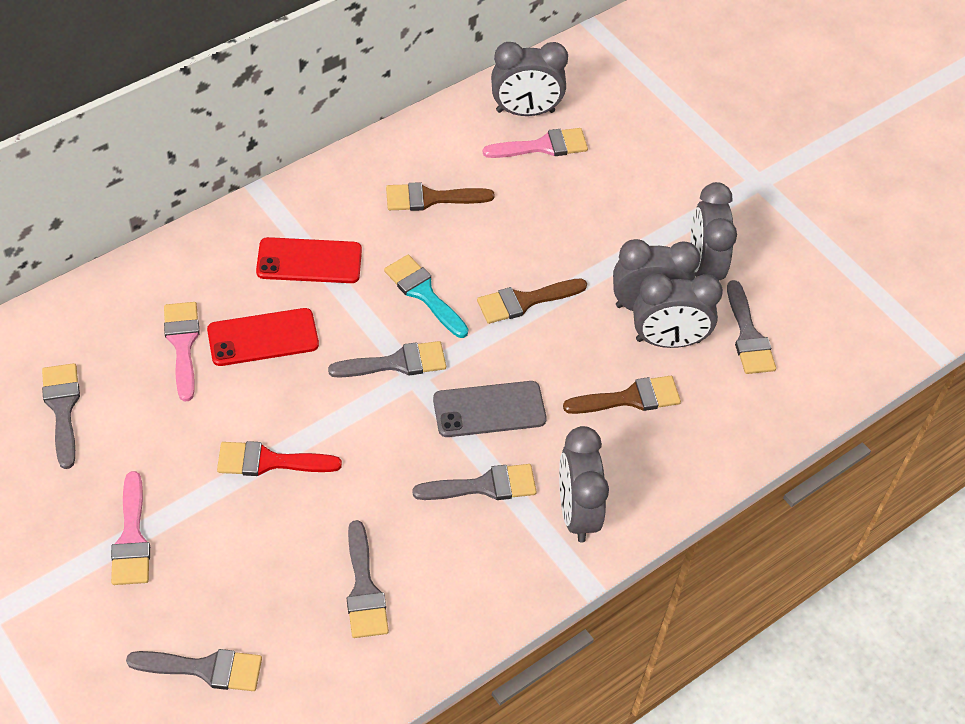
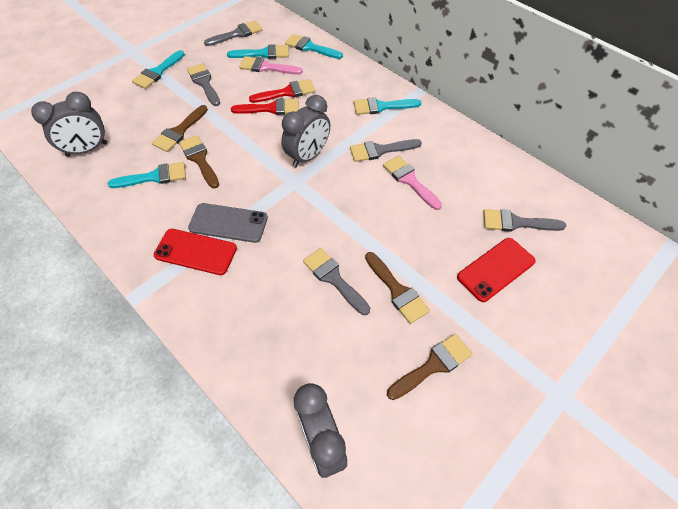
brown brush: 3 -> 4
grey brush: 6 -> 5
grey clock: 5 -> 3
pink brush: 3 -> 2
red brush: 1 -> 2
turquoise brush: 1 -> 5

